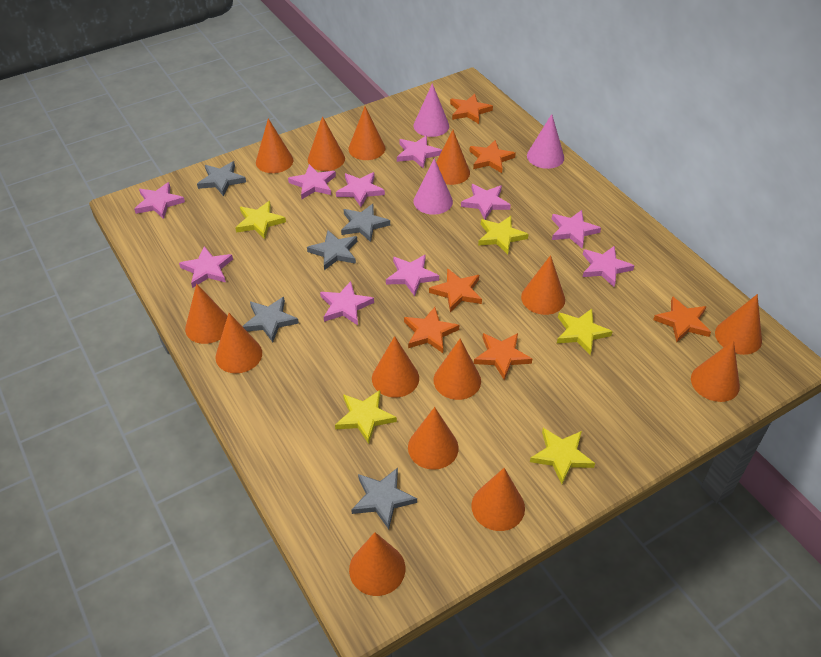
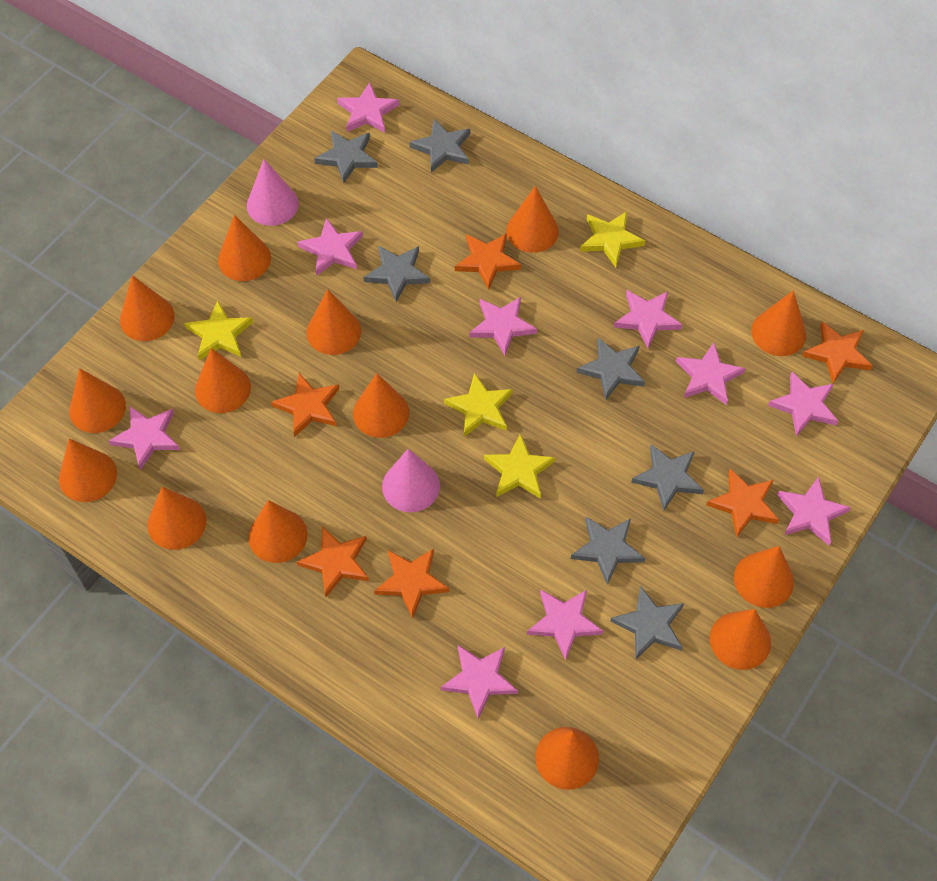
grey star: 5 -> 7
pink cone: 3 -> 2
yellow star: 5 -> 4

